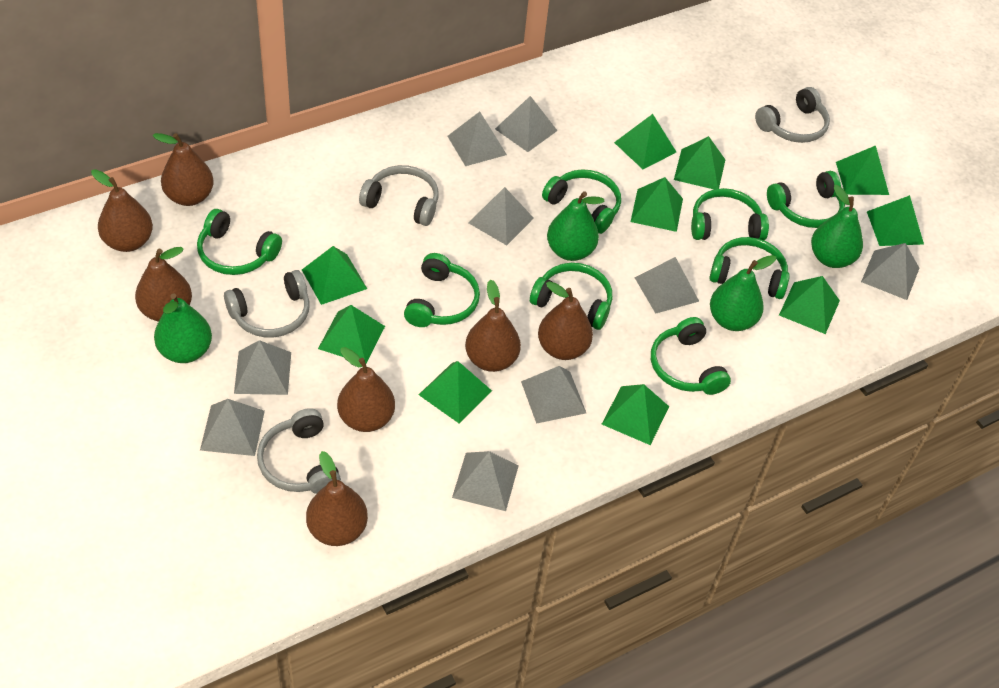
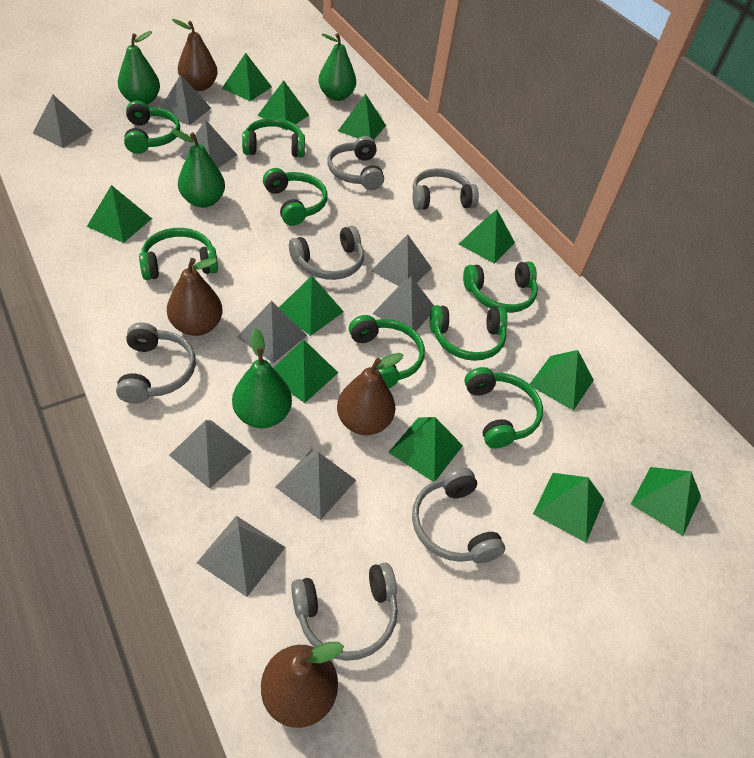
brown pear: 7 -> 4
green pyramid: 10 -> 11
grey headphones: 4 -> 6

